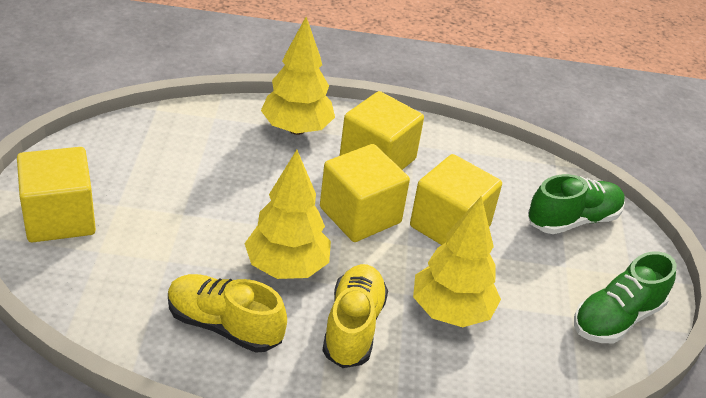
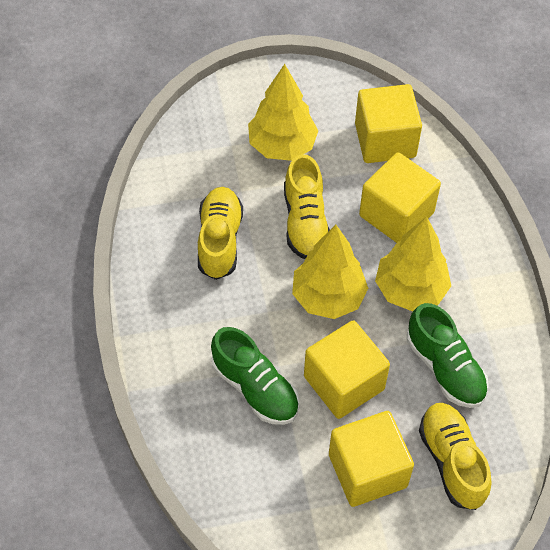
yellow shoe: 2 -> 3

